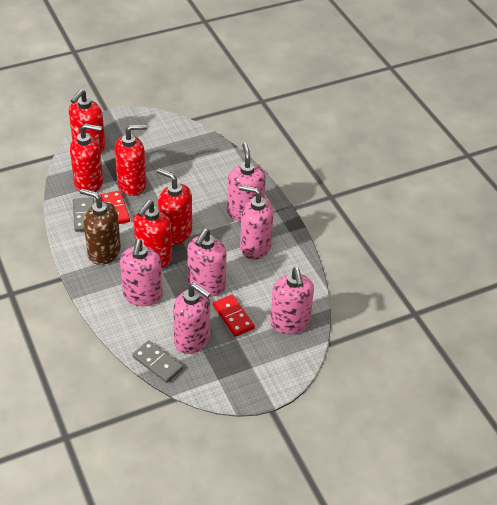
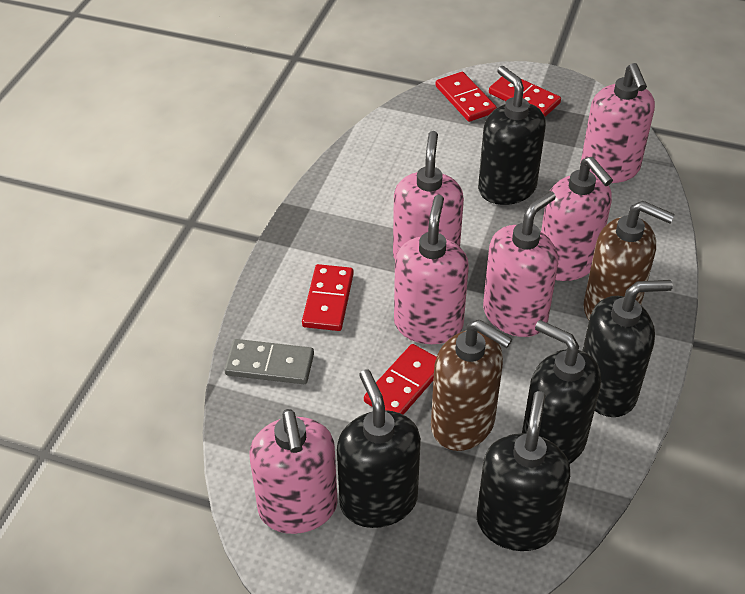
black soap dispenser: 0 -> 5
brown soap dispenser: 1 -> 2
grey domino: 2 -> 1
red domino: 2 -> 4
red soap dispenser: 5 -> 0

